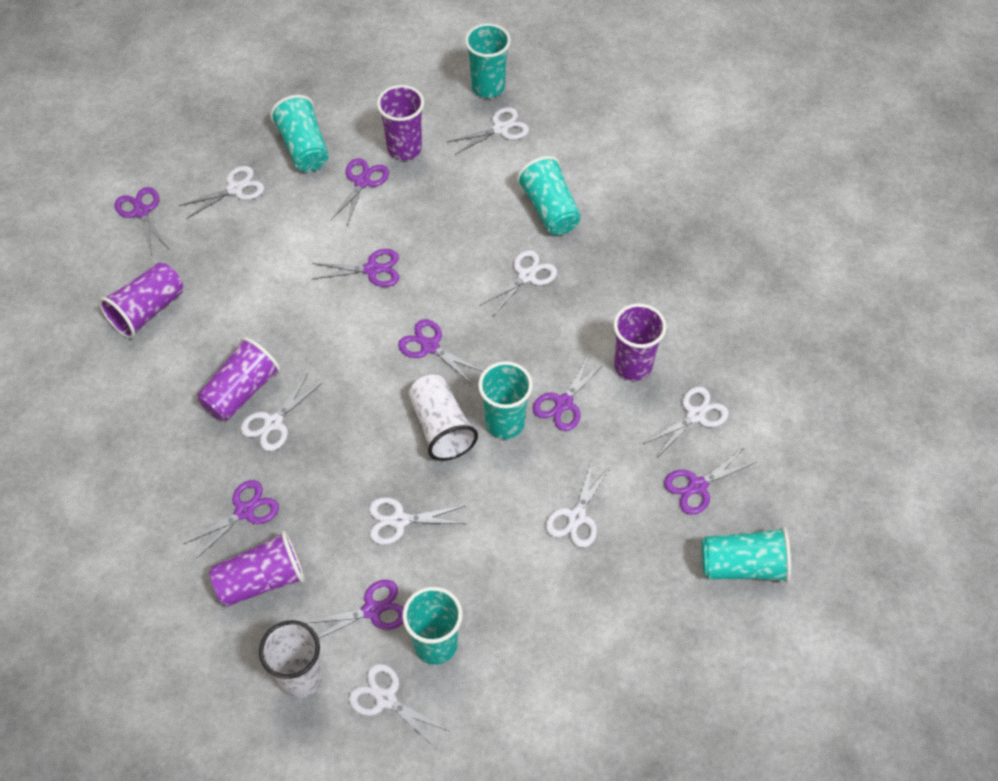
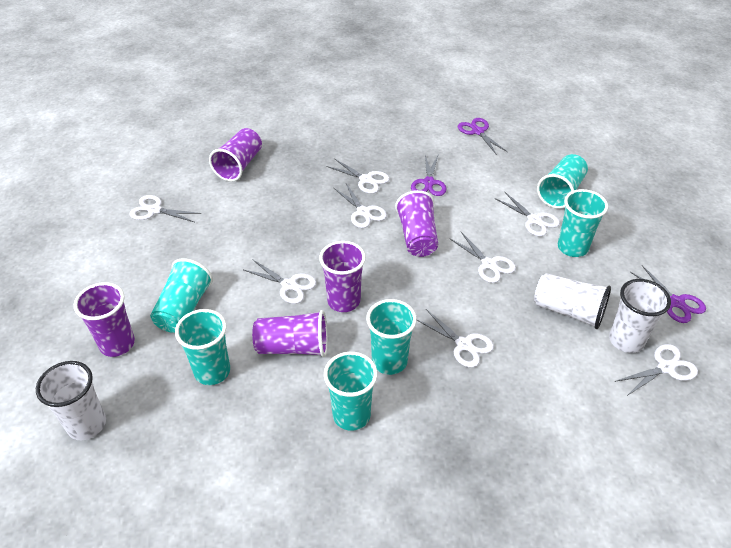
purple scissors: 8 -> 3
white cup: 2 -> 3

